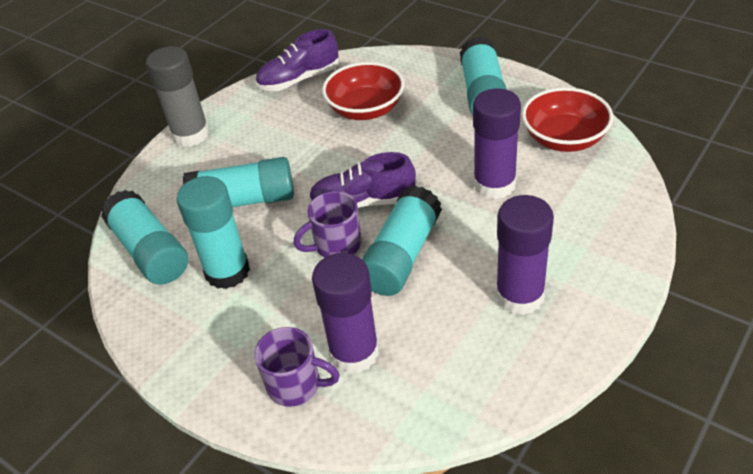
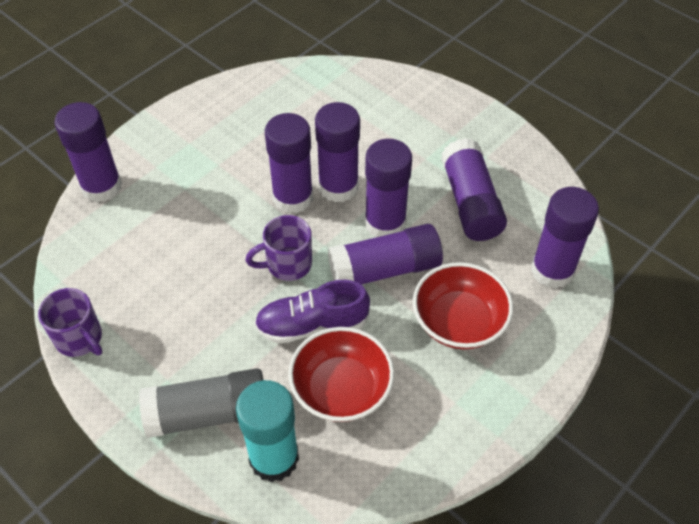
purple glue stick: 3 -> 7
purple shoe: 2 -> 1
turquoise glue stick: 5 -> 1

